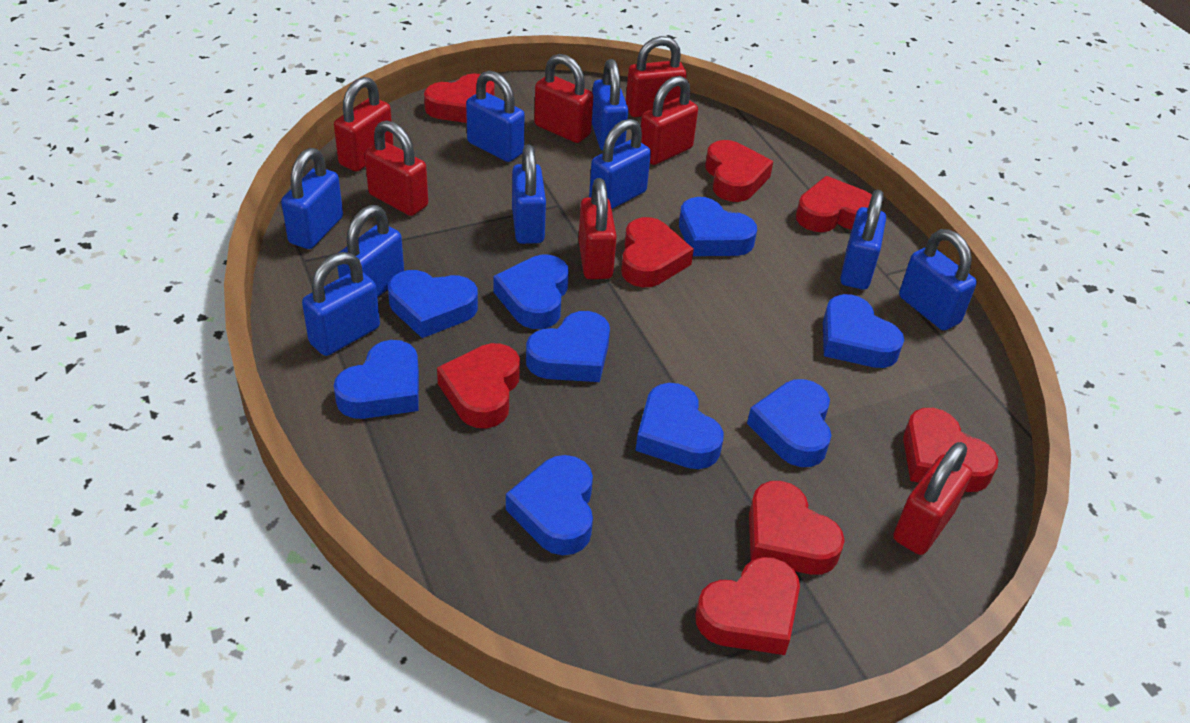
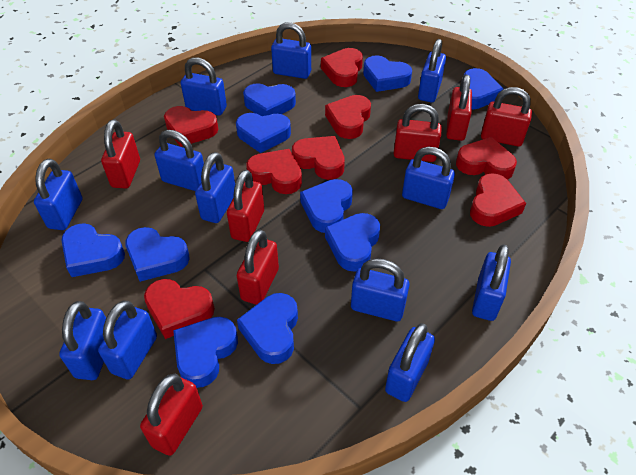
blue heart: 9 -> 10
blue padlock: 9 -> 12

